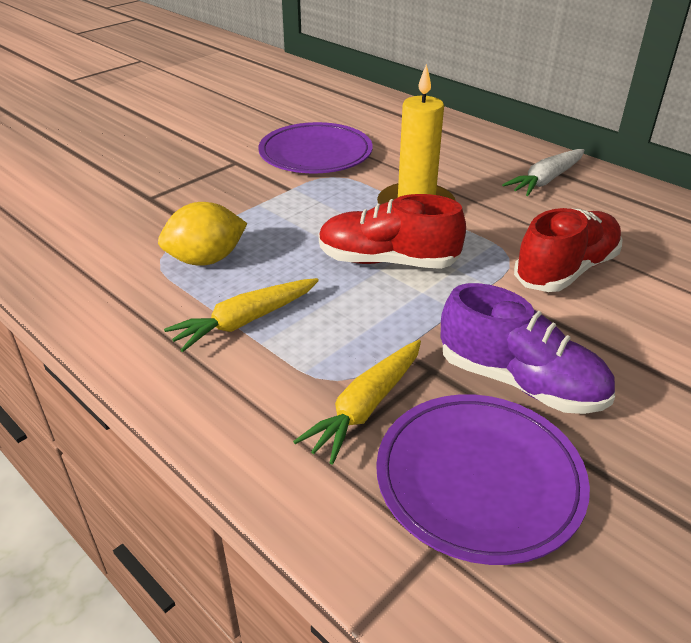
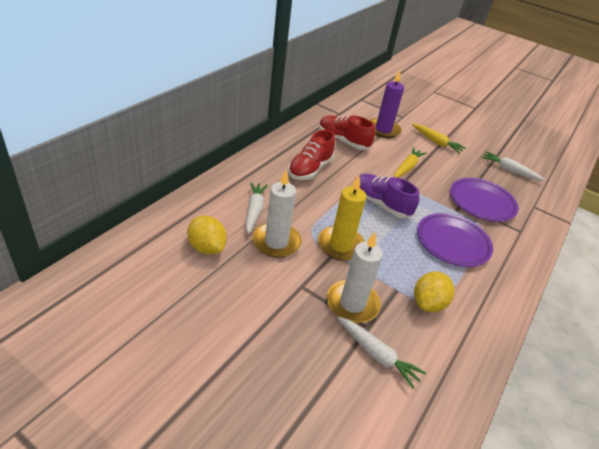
purple candle: 0 -> 1
white candle: 0 -> 2
white carrot: 1 -> 3
yellow lemon: 1 -> 2

